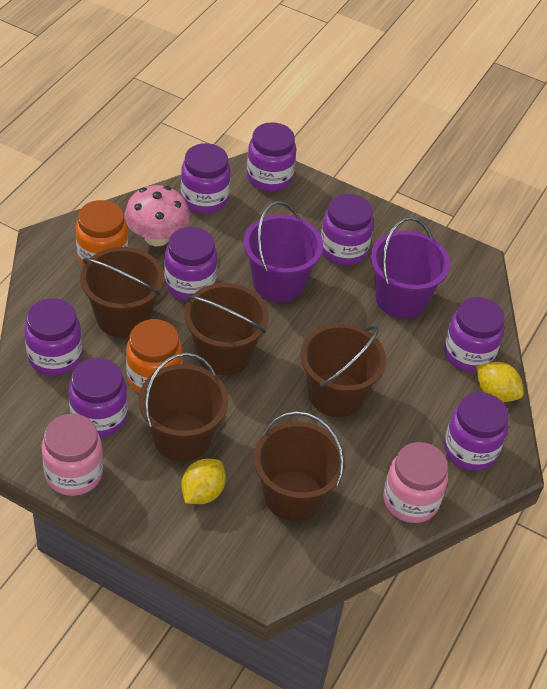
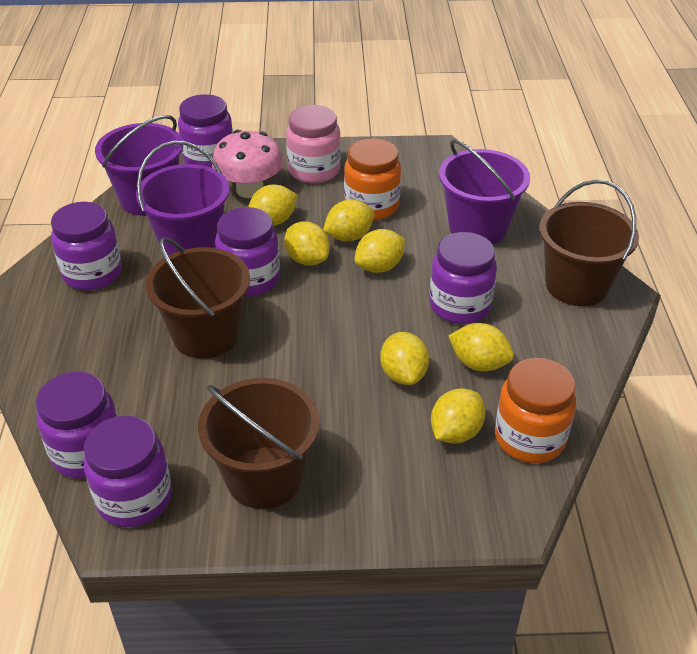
brown bucket: 5 -> 3
pink jar: 2 -> 1
purple bucket: 2 -> 3
purple jar: 8 -> 6
yellow lemon: 2 -> 7

